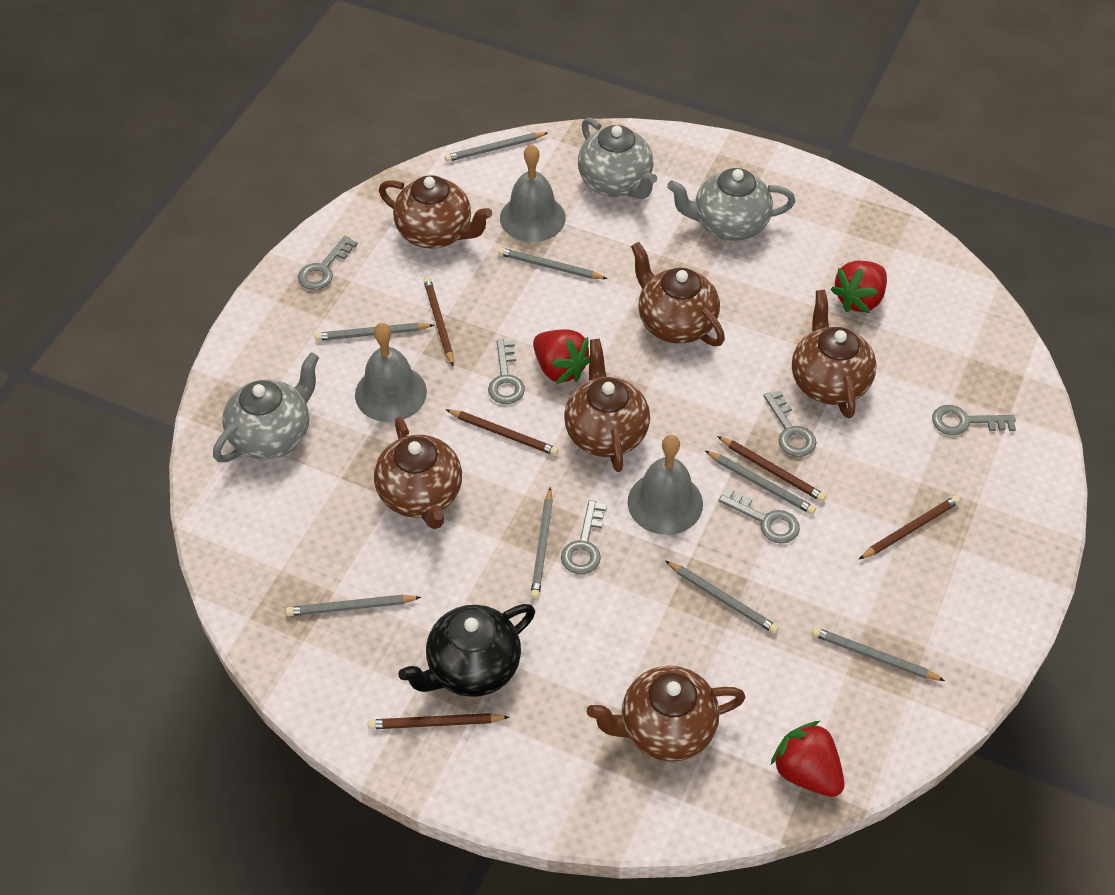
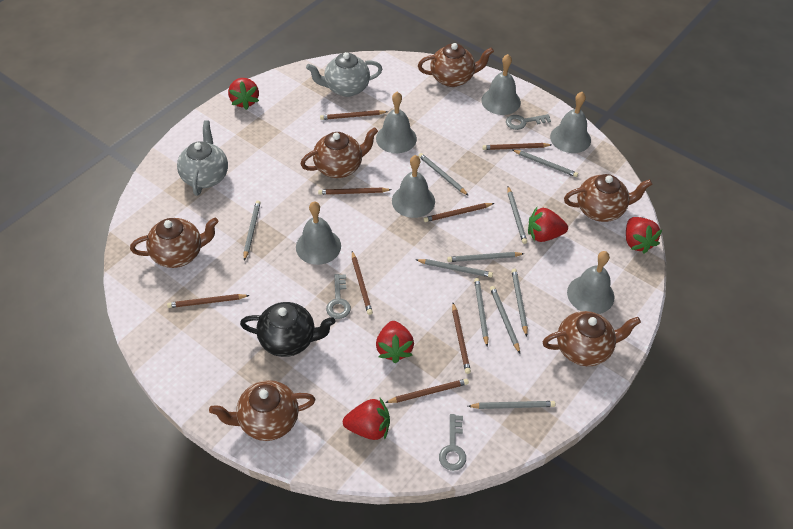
brown pencil: 5 -> 8
grey bell: 3 -> 6
grey key: 6 -> 3
grey pencil: 8 -> 10
grey teapot: 3 -> 2
red strawberry: 3 -> 5

